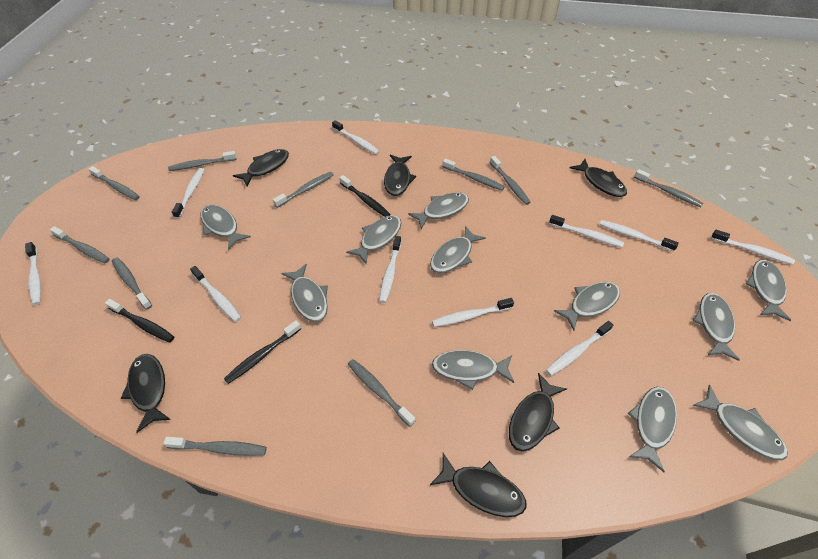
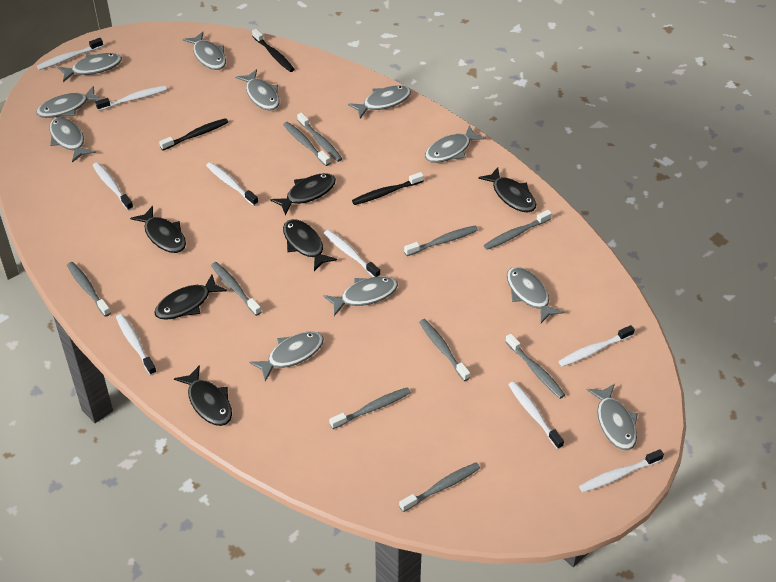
white toothbrush: 10 -> 9

